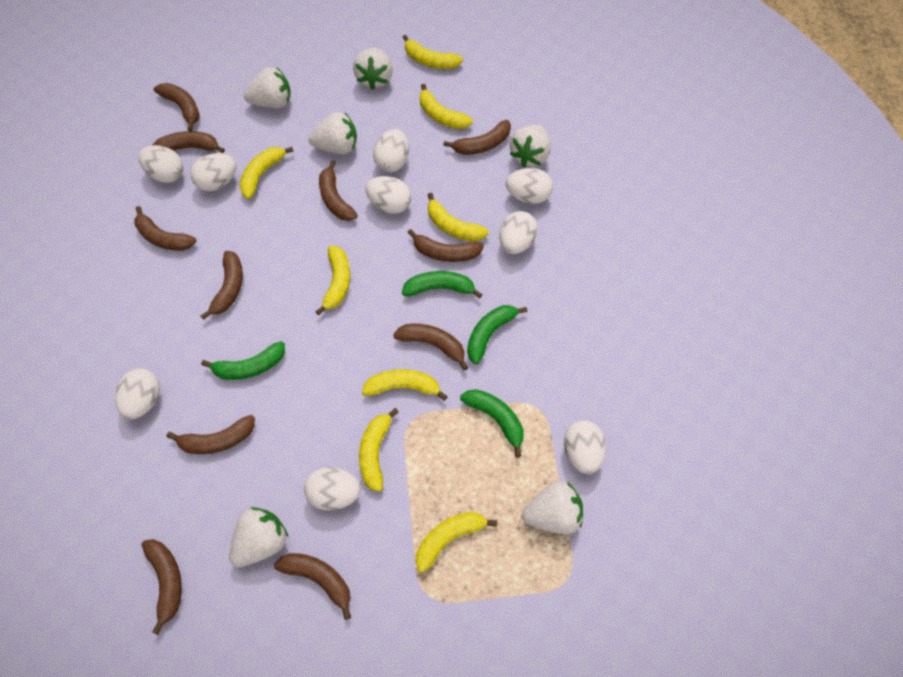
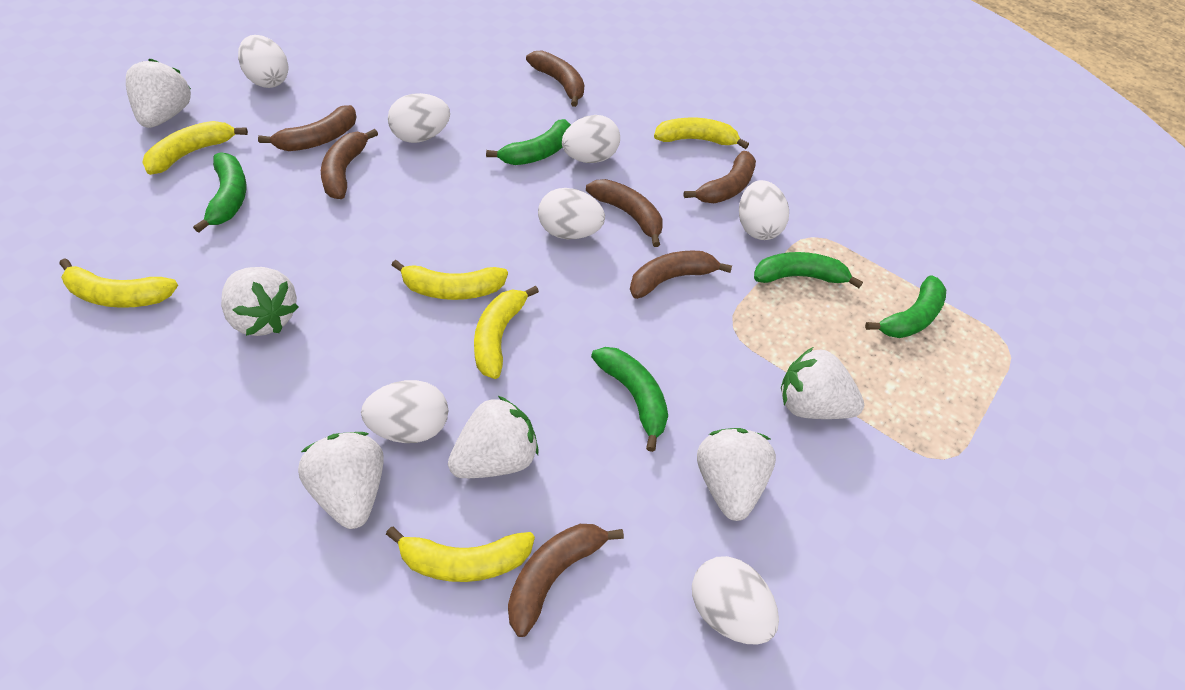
brown banana: 11 -> 7
green banana: 4 -> 5
white egg: 9 -> 7
yellow banana: 8 -> 6

